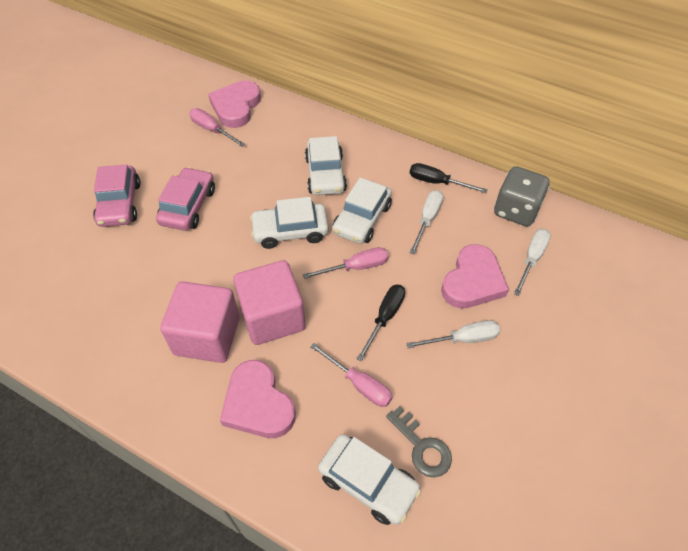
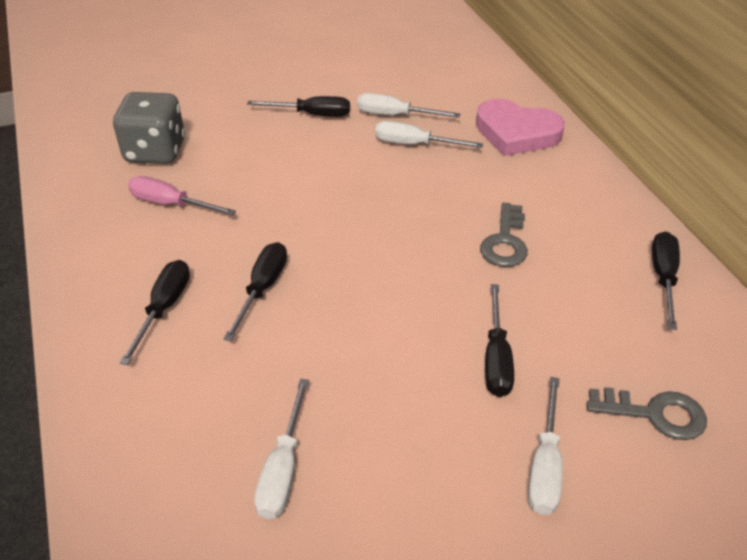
black screwdriver: 2 -> 5
grey key: 1 -> 2
pink car: 2 -> 0
pink cube: 2 -> 0
pink heart: 3 -> 1
pink screwdriver: 3 -> 1
white car: 4 -> 0
white screwdriver: 3 -> 4

